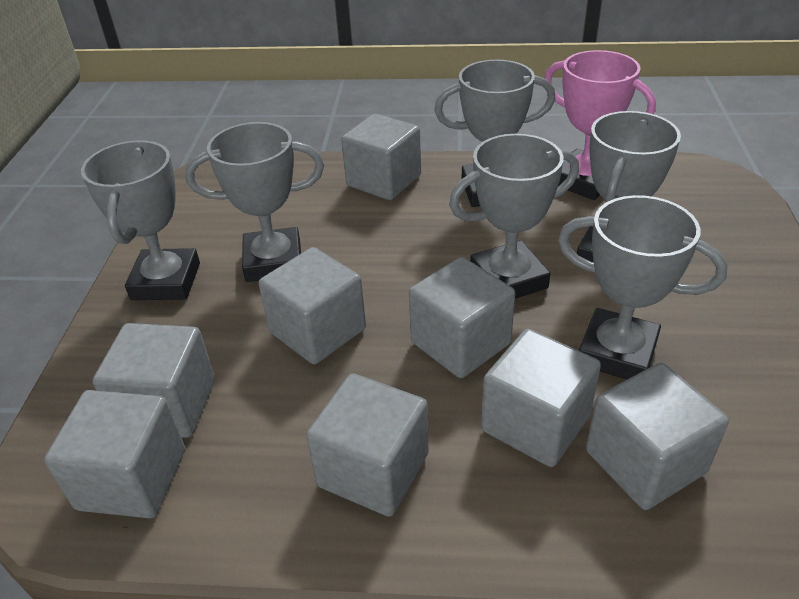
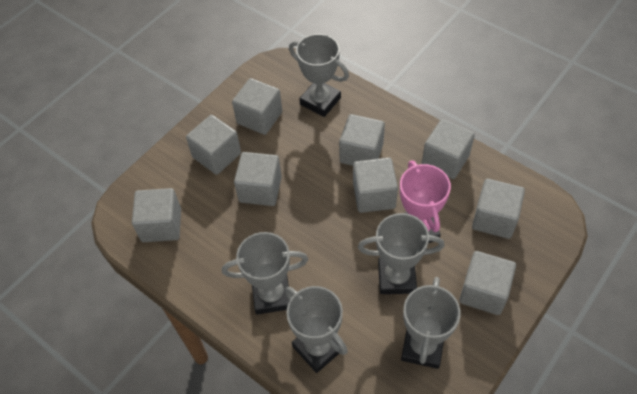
grey cube: 8 -> 9
grey trophy: 6 -> 5

